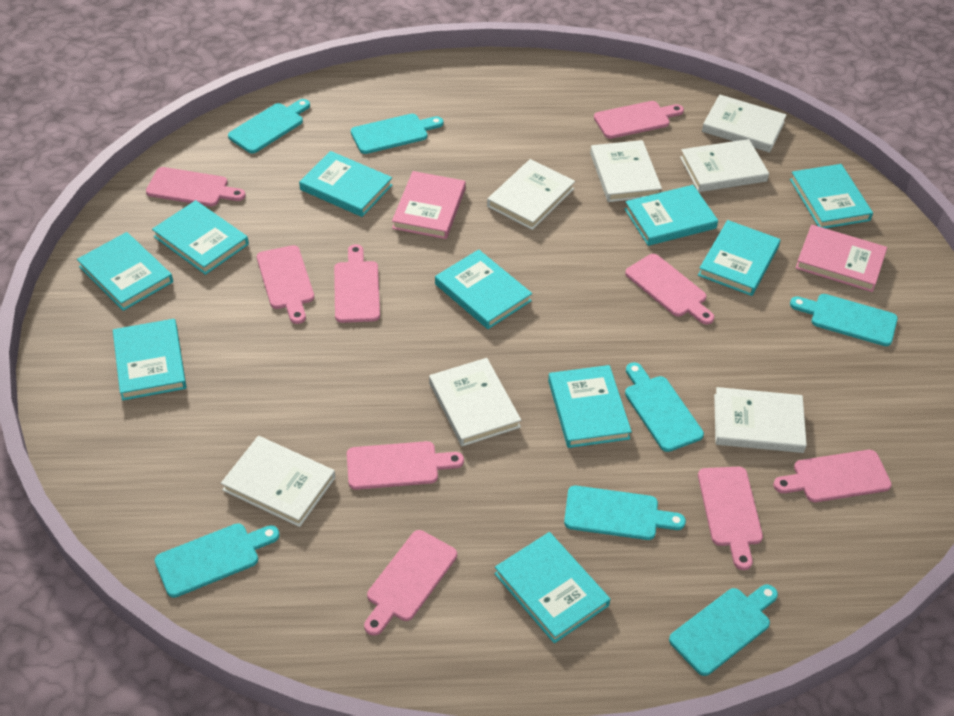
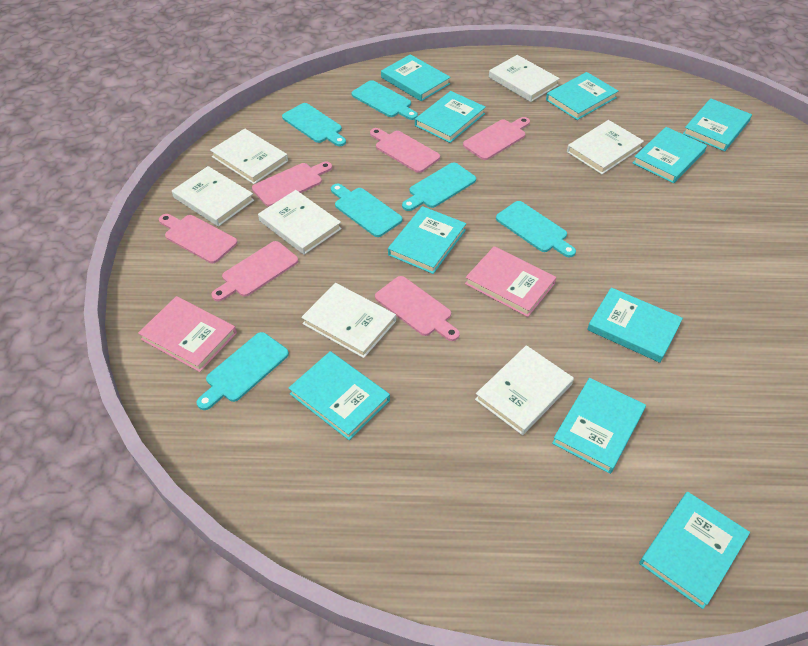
pink cutting board: 9 -> 6
turquoise cutting board: 7 -> 6

